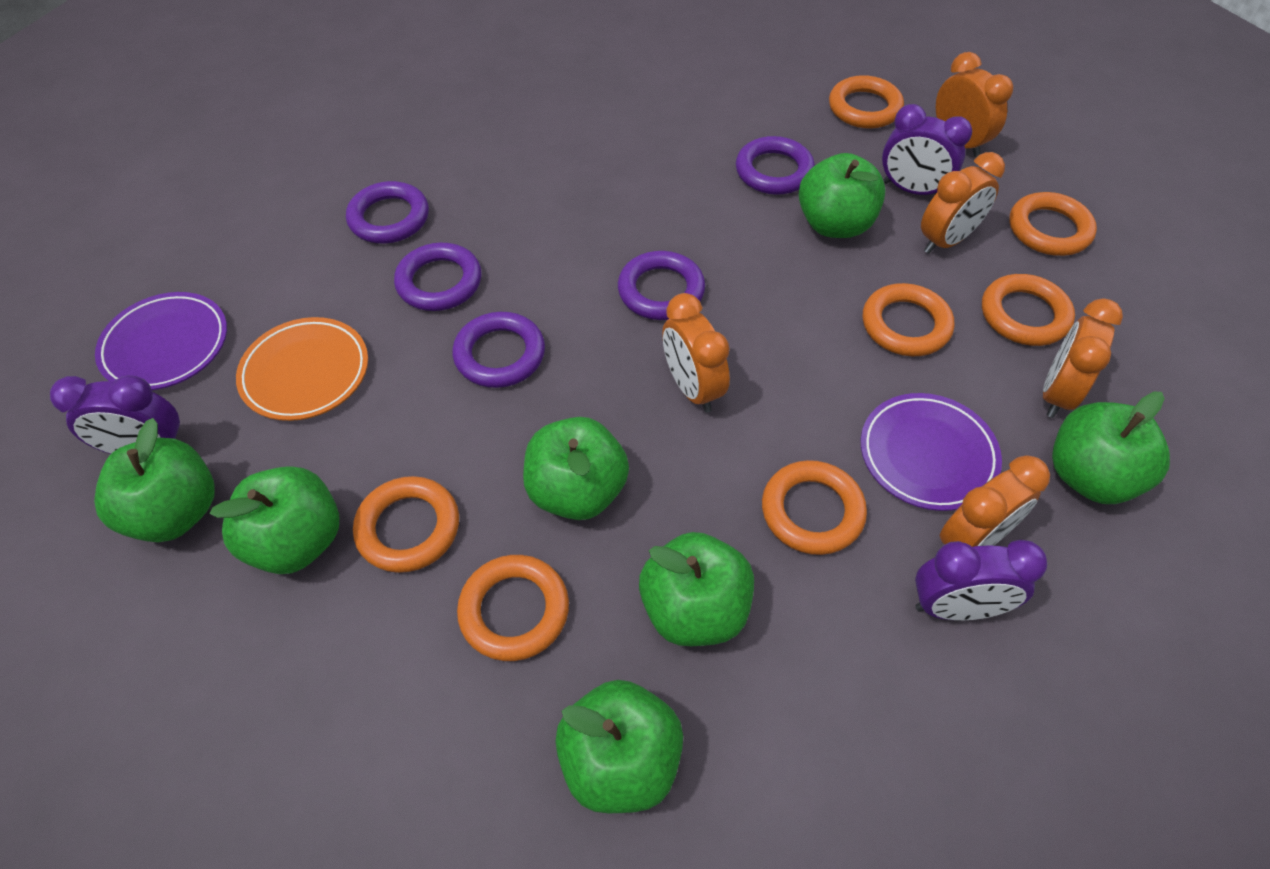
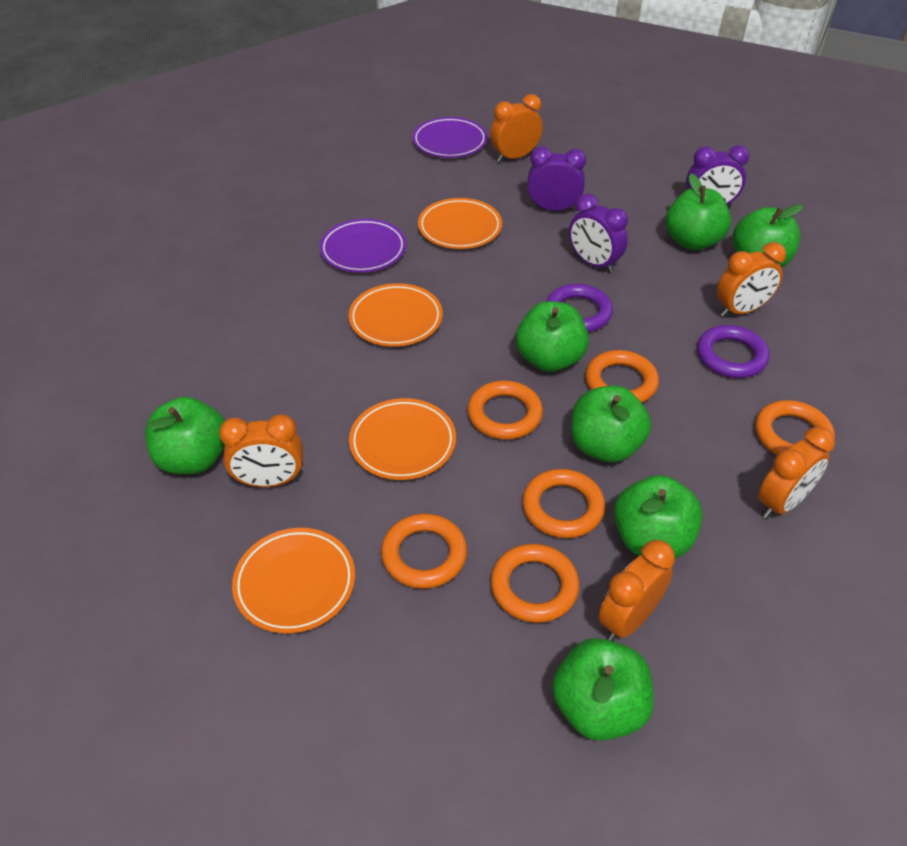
orange plate: 1 -> 4
orange ring: 7 -> 6
purple ring: 5 -> 2

